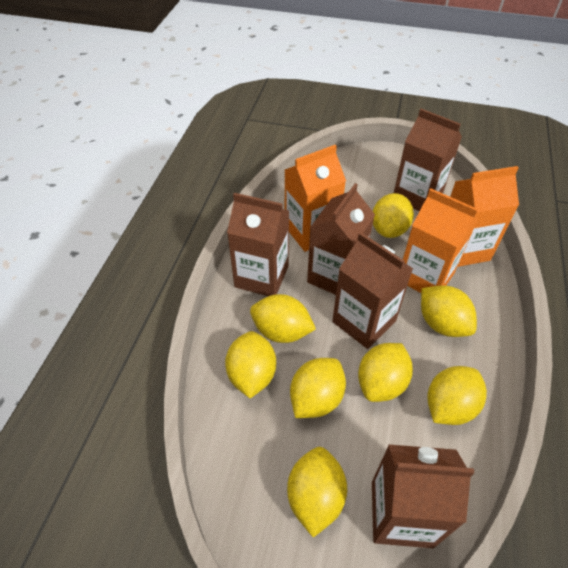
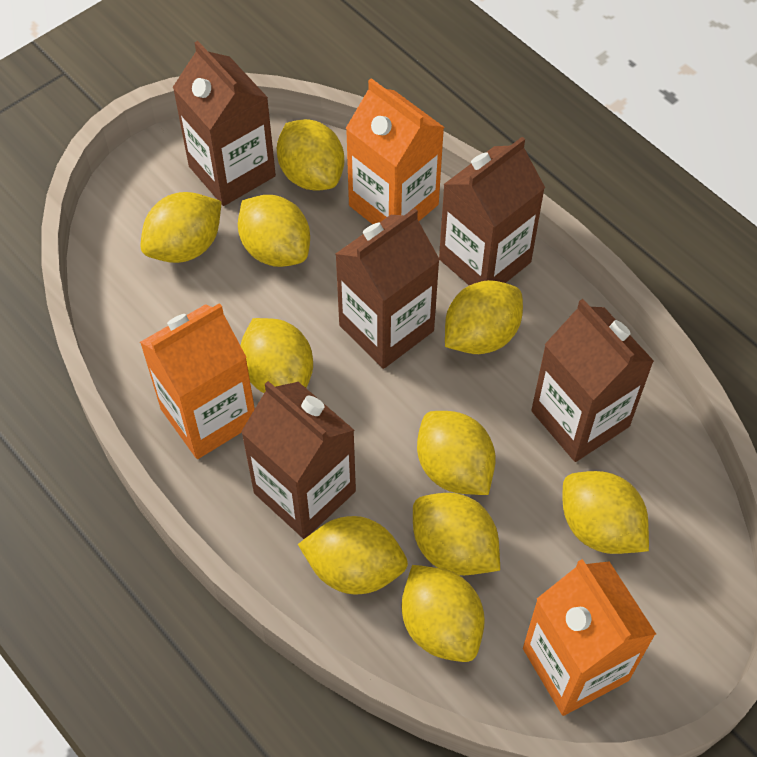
yellow lemon: 8 -> 10

